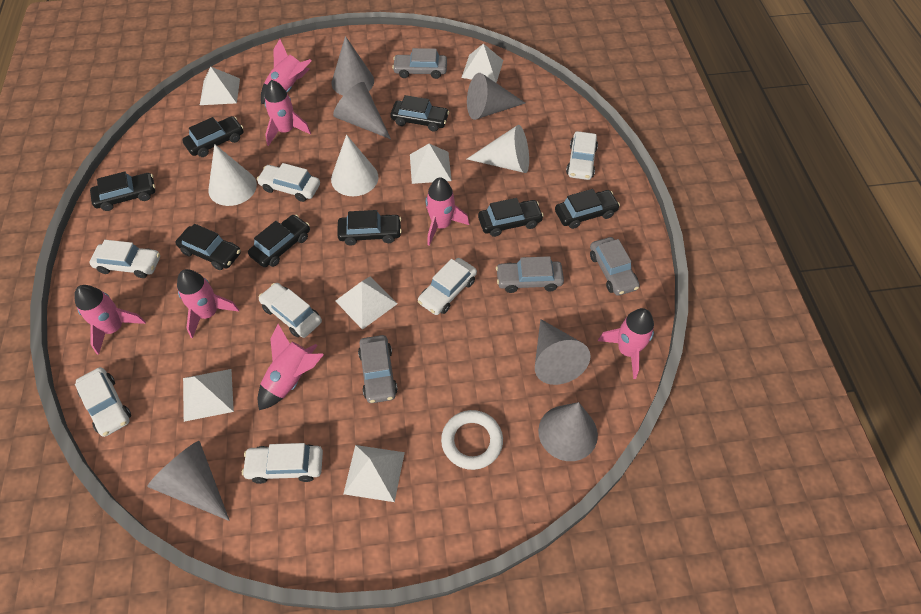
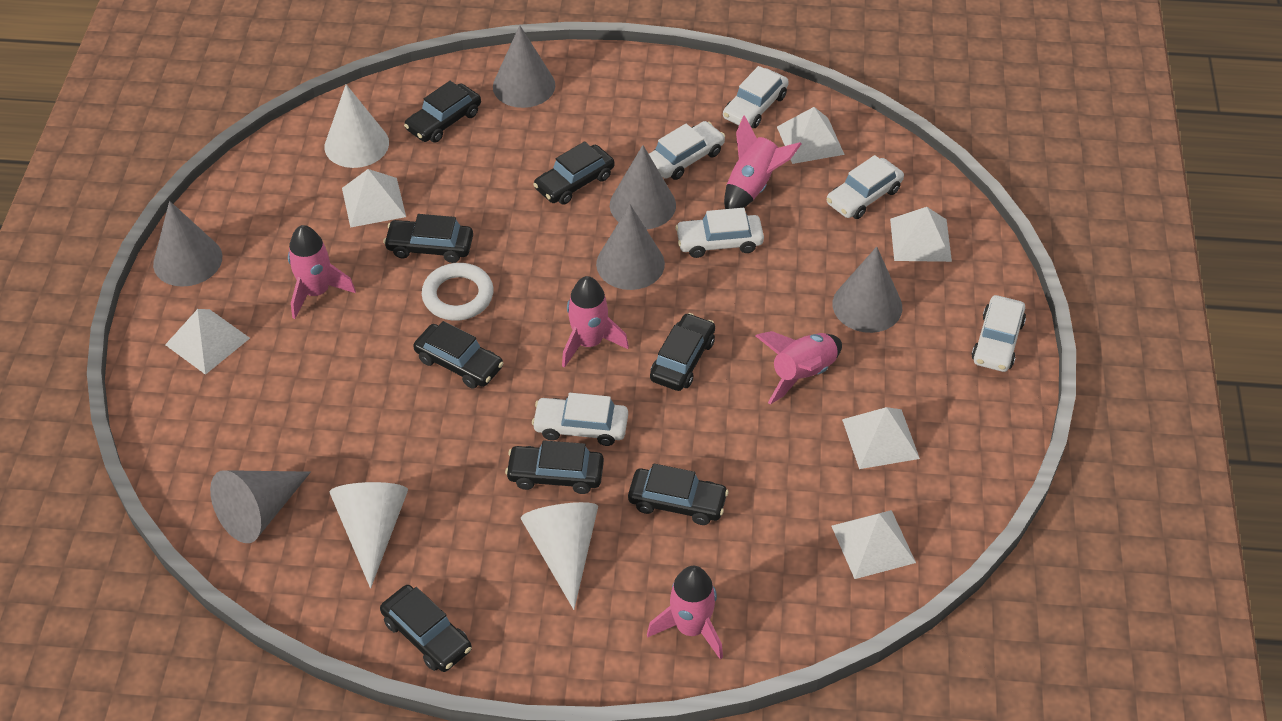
grey car: 4 -> 0
pink rocket: 7 -> 5
white car: 7 -> 6

